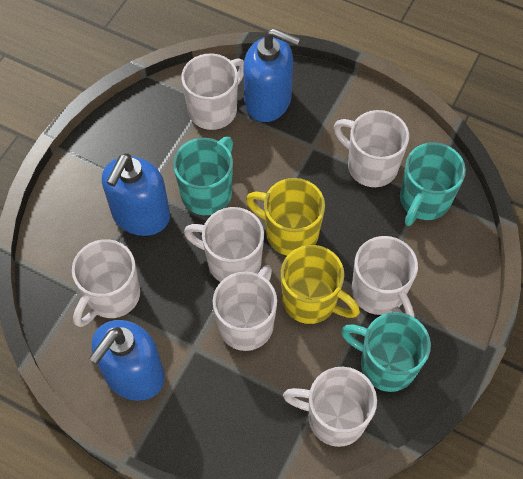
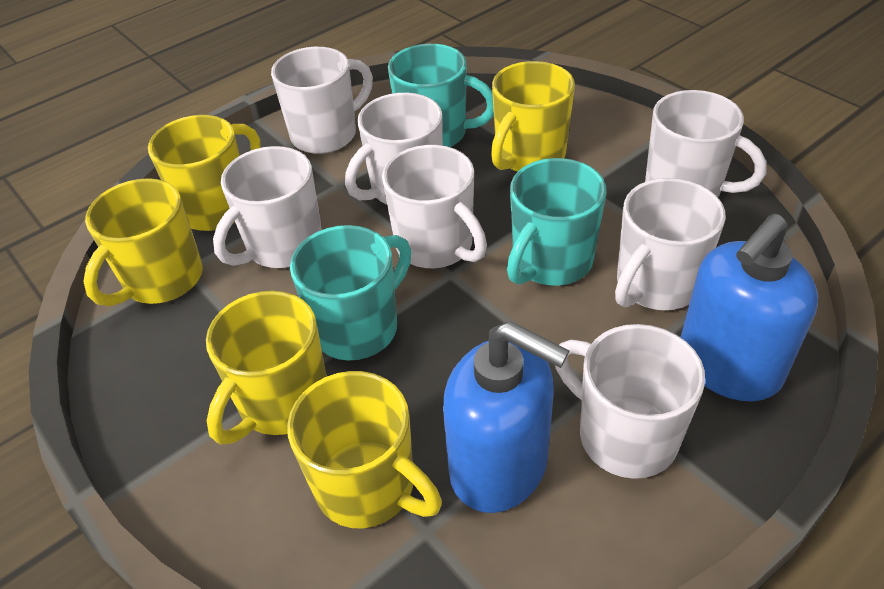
blue soap dispenser: 3 -> 2
yellow mug: 2 -> 5

